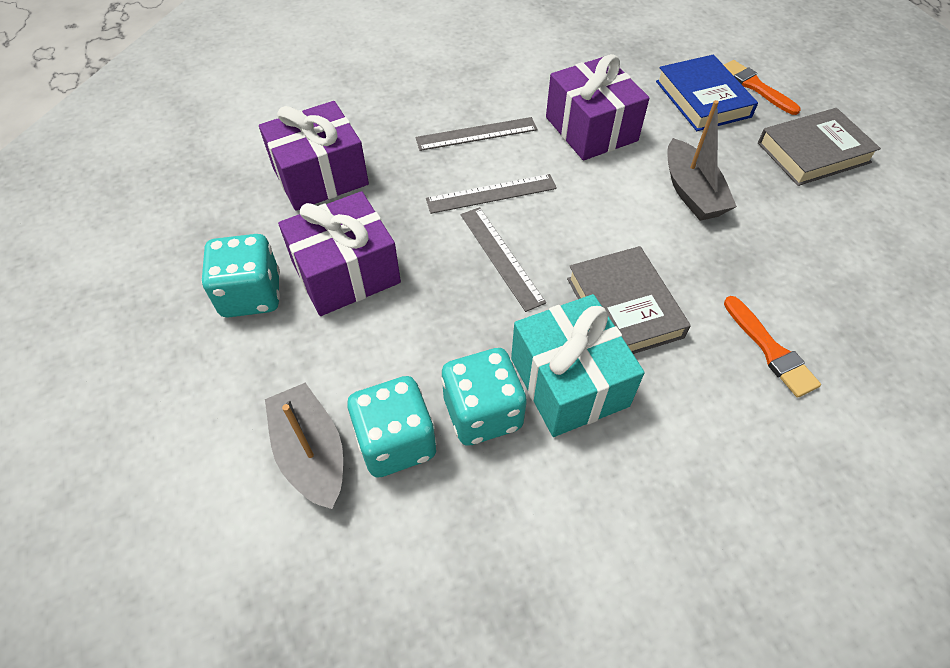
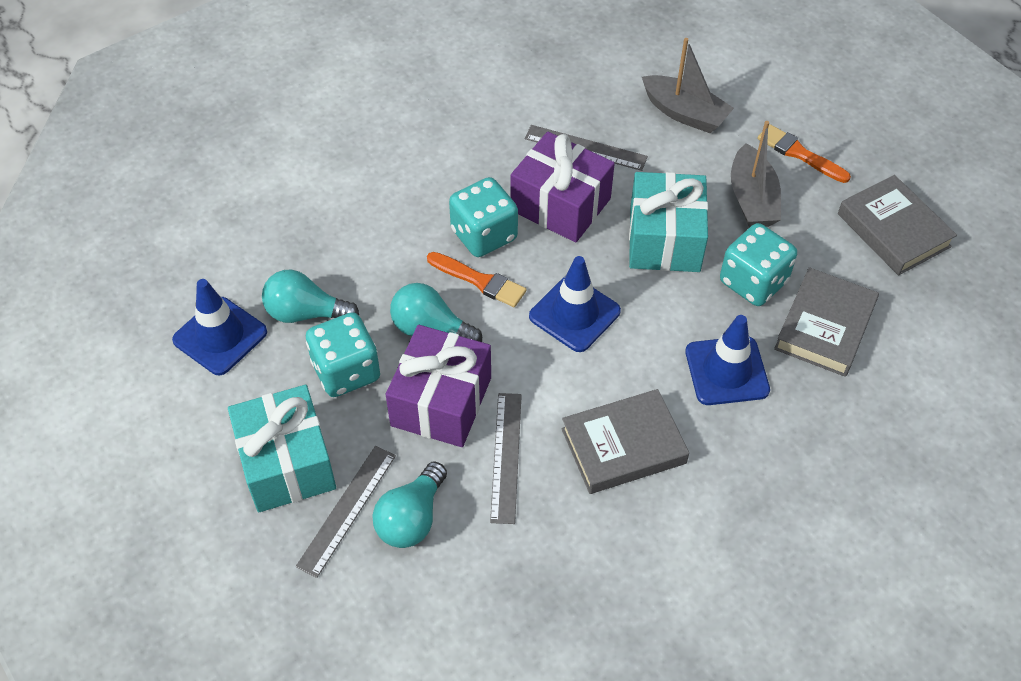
blue book: 1 -> 0
blue traffic cone: 0 -> 3
grey book: 2 -> 3
purple gift: 3 -> 2
turquoise gift: 1 -> 2
turquoise light bulb: 0 -> 3

